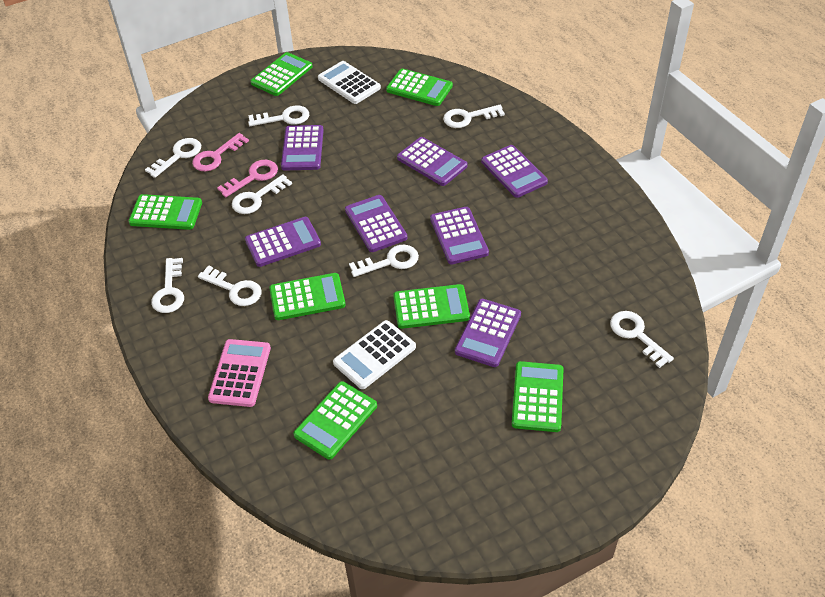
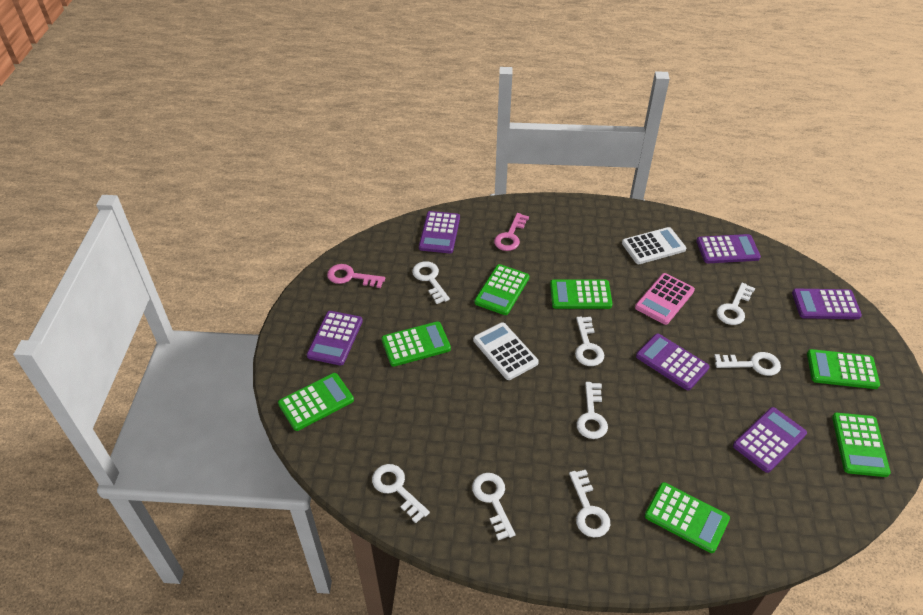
purple calculator: 7 -> 6

